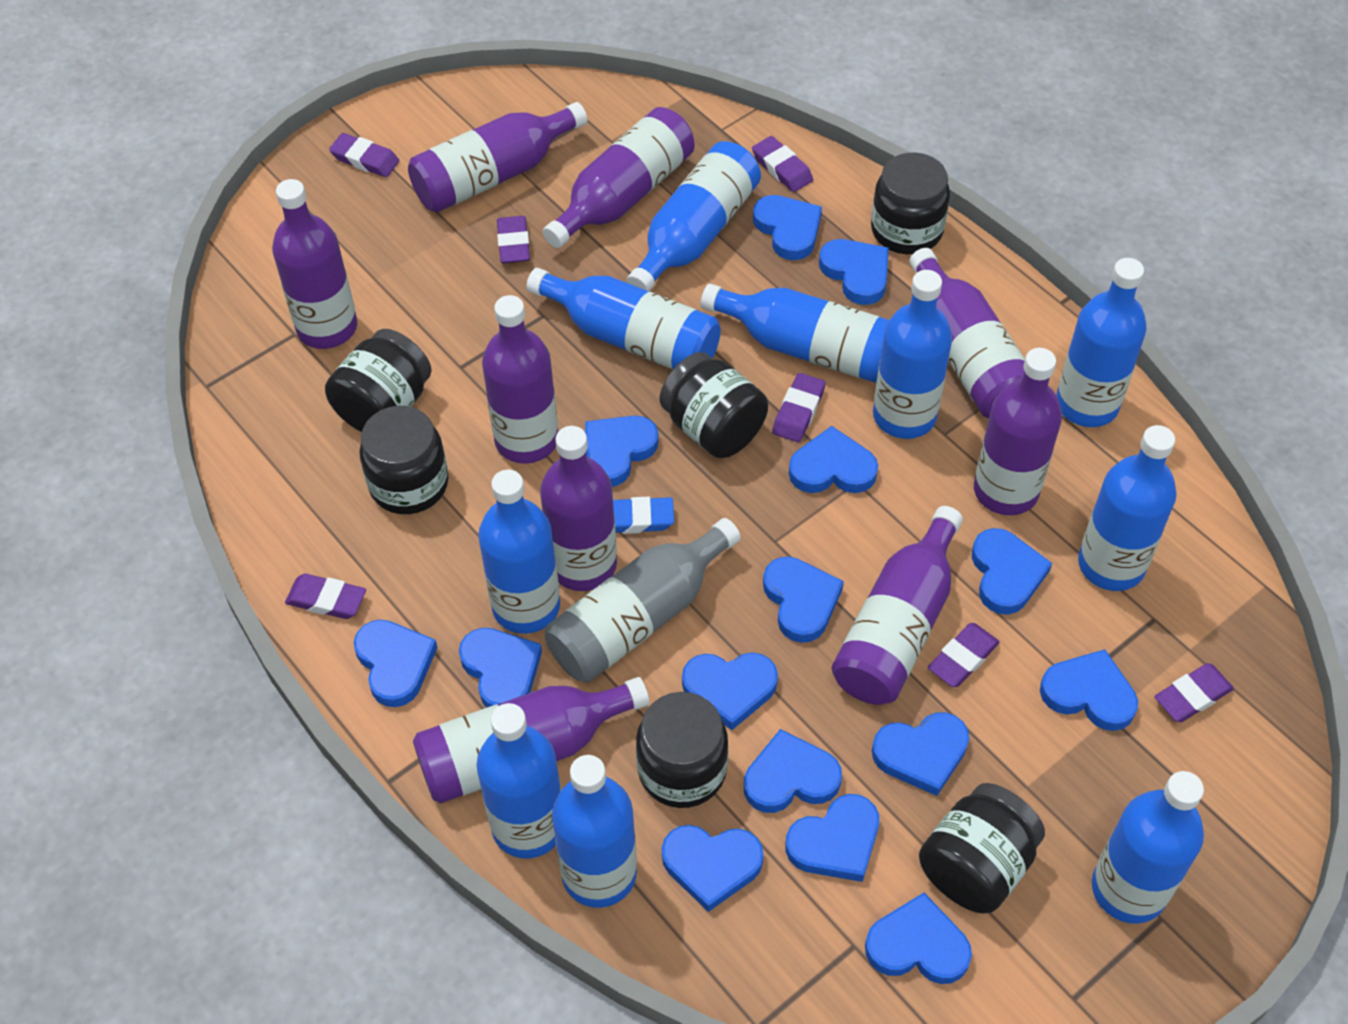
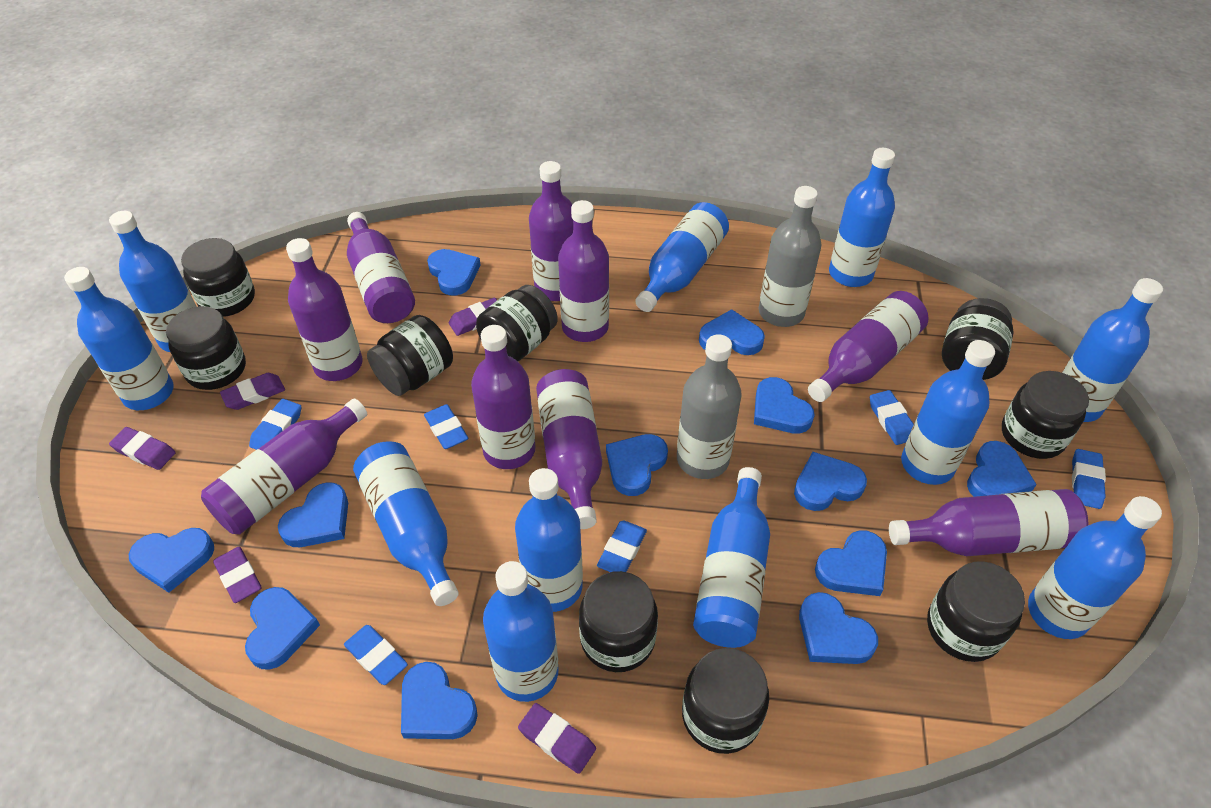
black jar: 6 -> 9
blue bottle: 10 -> 11
blue eraser: 1 -> 6
blue heart: 15 -> 12
grey bottle: 1 -> 2
purple eraser: 7 -> 5

